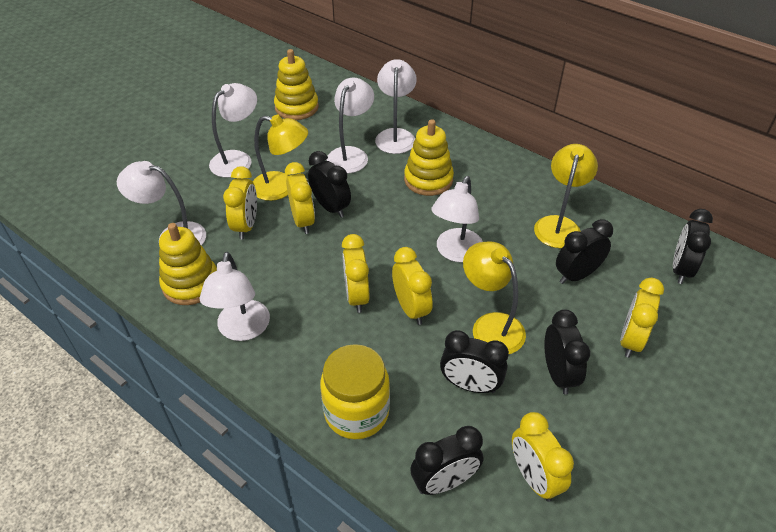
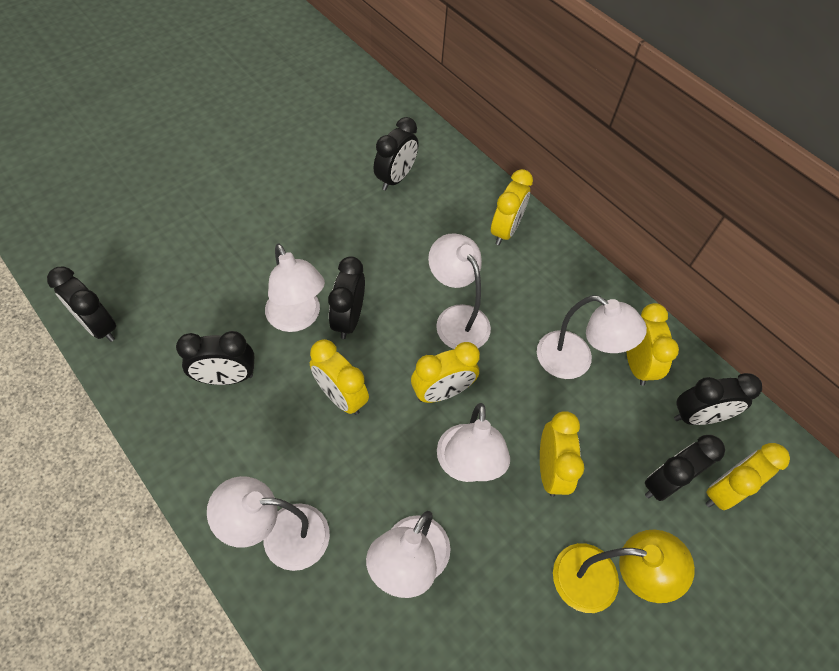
yellow jar: 1 -> 0
yellow lamp: 3 -> 1
yellow stacking toy: 3 -> 0

